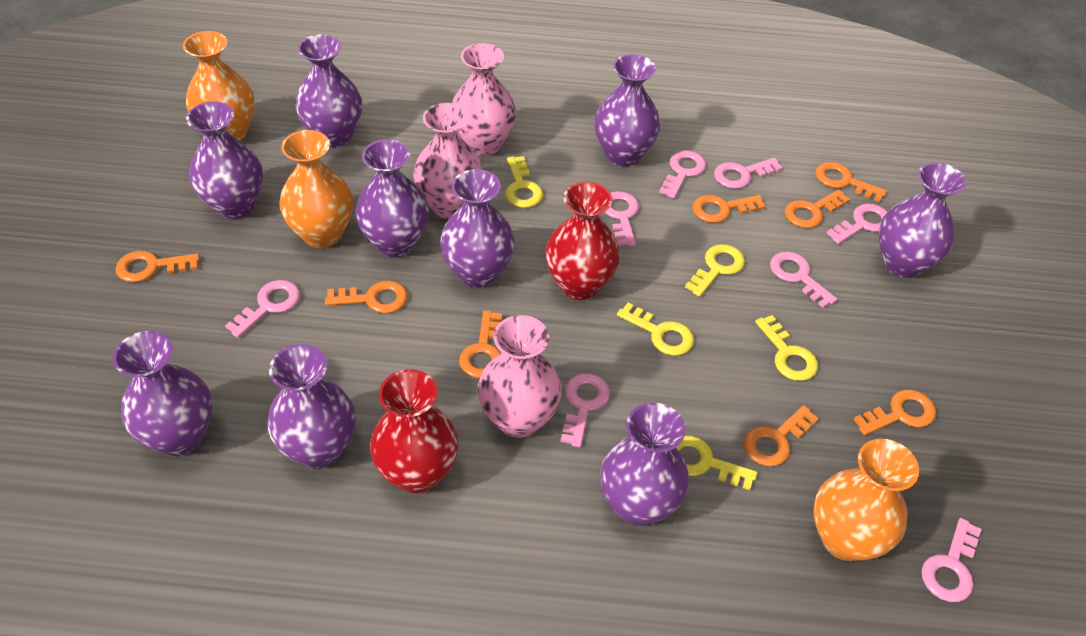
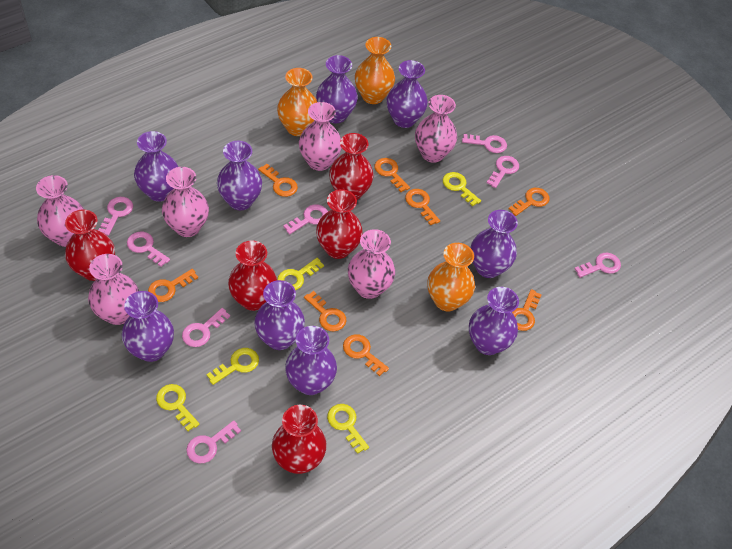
pink vase: 3 -> 6
red vase: 2 -> 5

